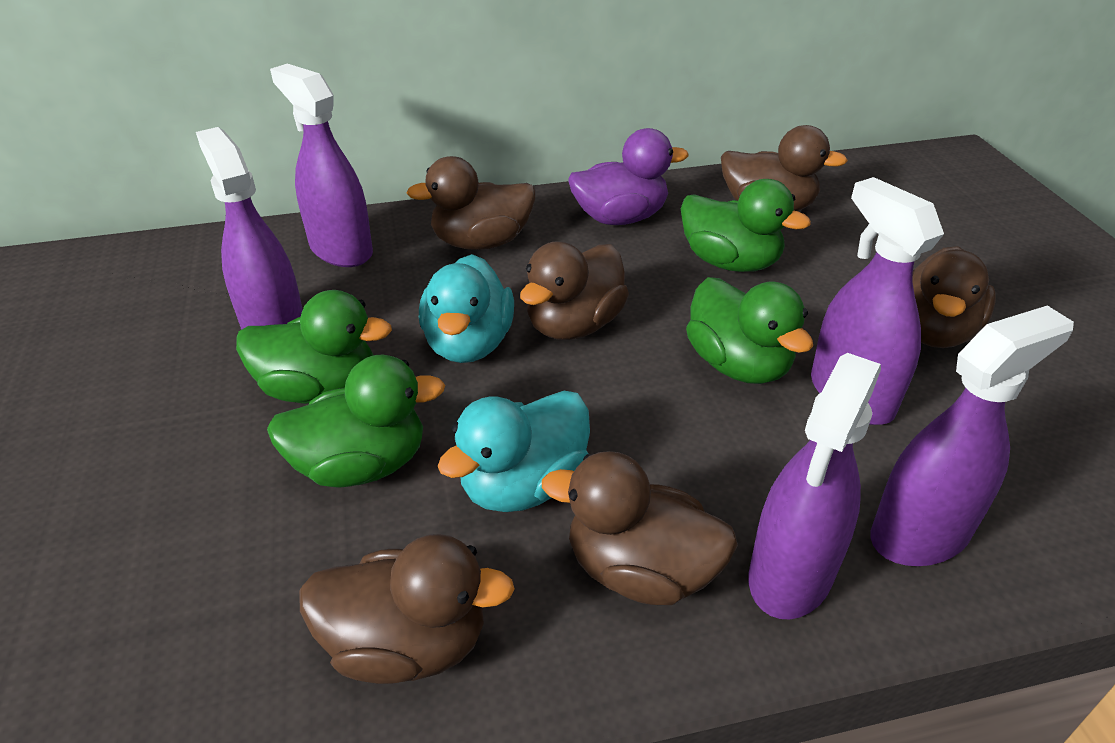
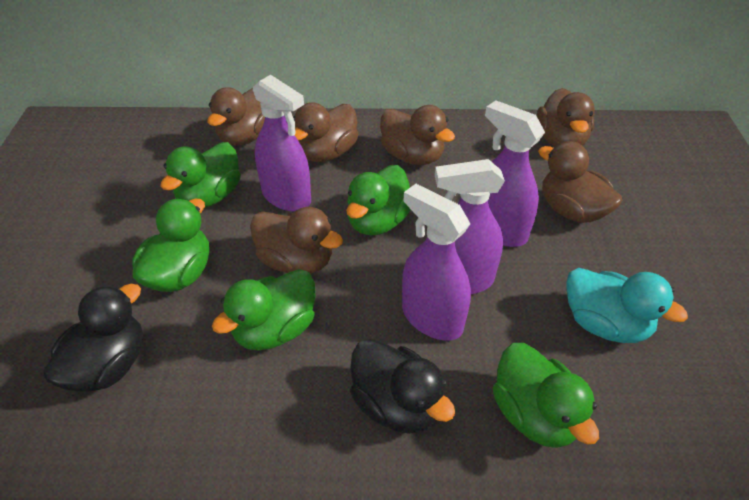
black duck: 0 -> 2
green duck: 4 -> 5
purple duck: 1 -> 0
purple spray bottle: 5 -> 4
turquoise duck: 2 -> 1

